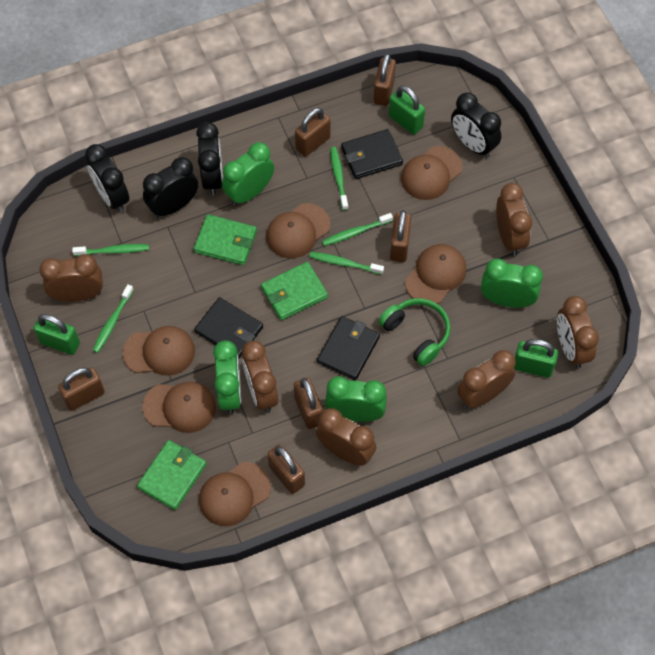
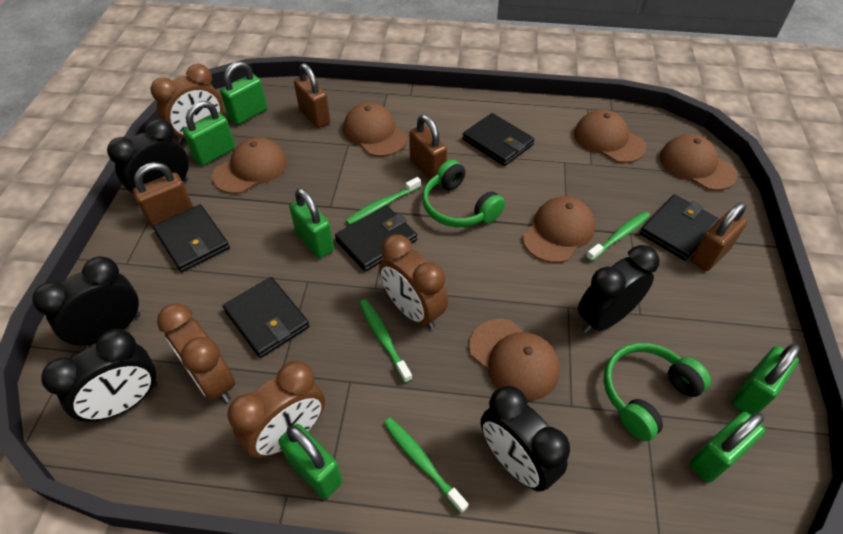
black clock: 4 -> 5
black wallet: 3 -> 5
brown clock: 6 -> 4
brown padlock: 6 -> 4
green clock: 4 -> 0
green headphones: 1 -> 2
green padlock: 3 -> 6
green toothbrush: 5 -> 4
green wallet: 3 -> 0

